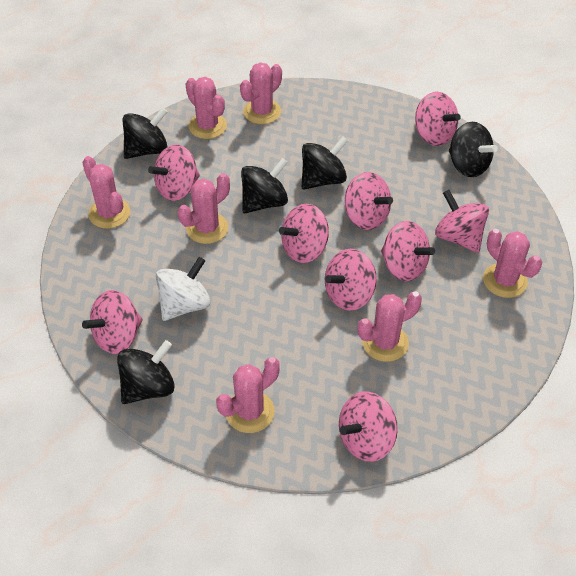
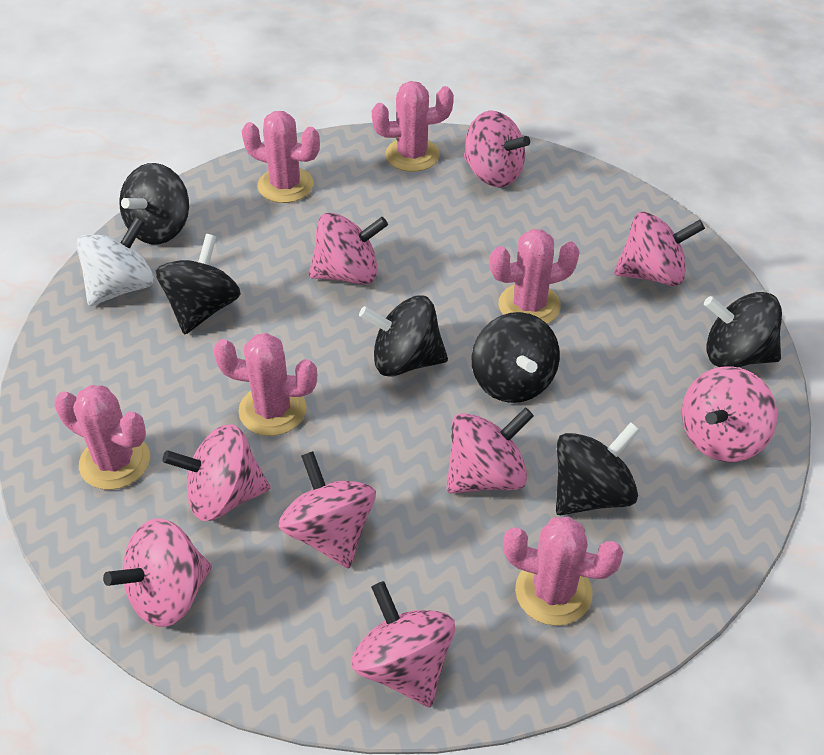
black spinning top: 5 -> 6
pink cactus: 7 -> 6

